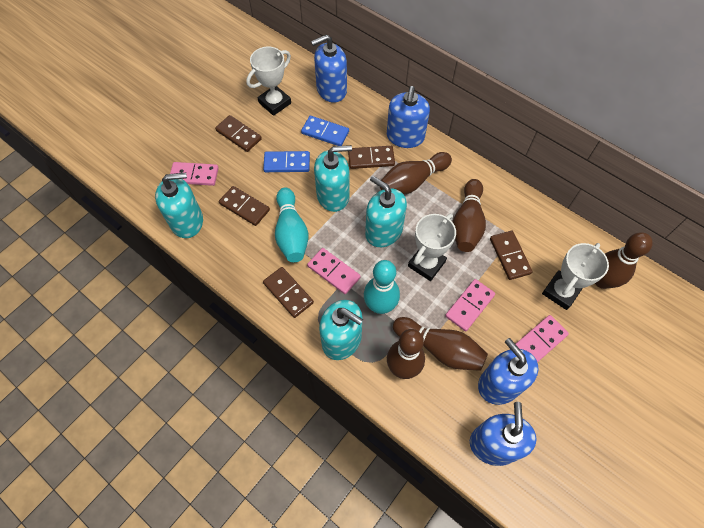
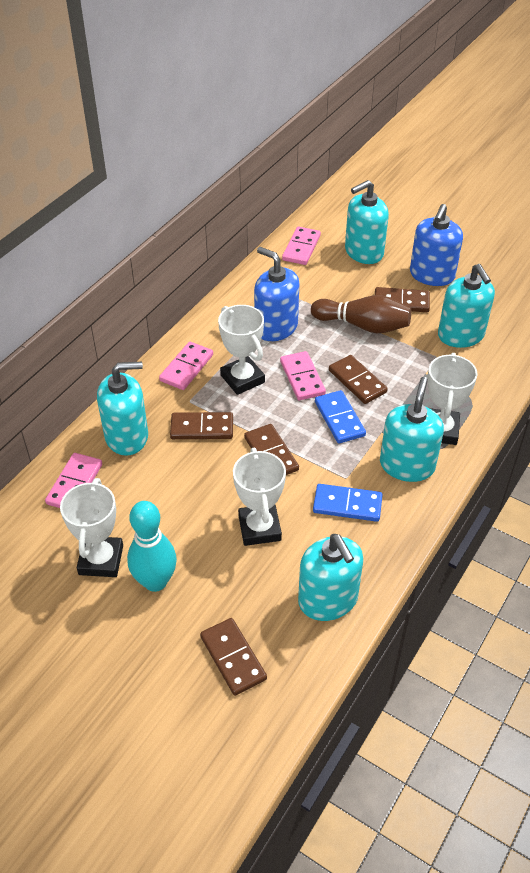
blue soap dispenser: 4 -> 2
brown bowling pin: 5 -> 1
turquoise bowling pin: 2 -> 1
turquoise soap dispenser: 4 -> 5
white trophy: 3 -> 4

